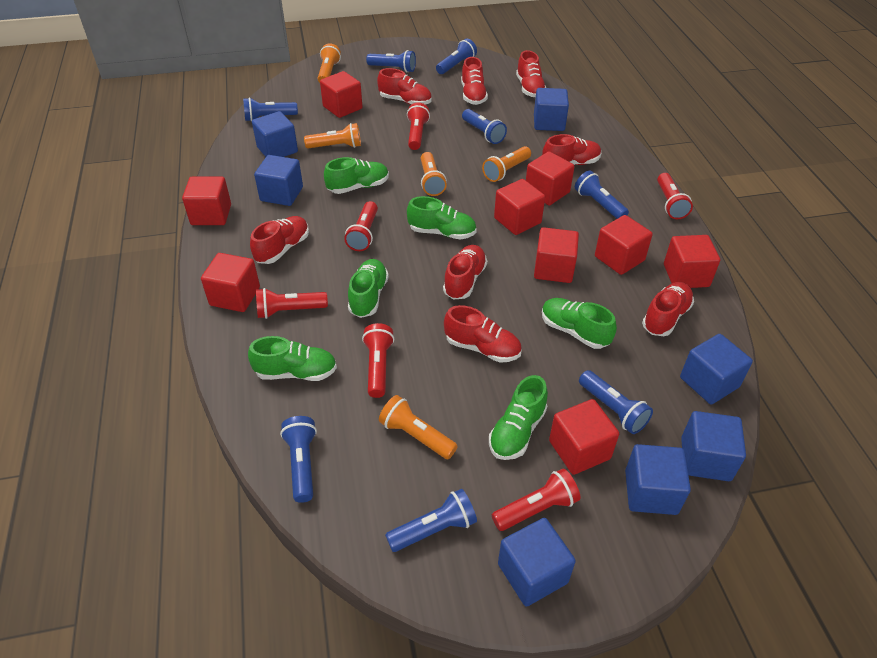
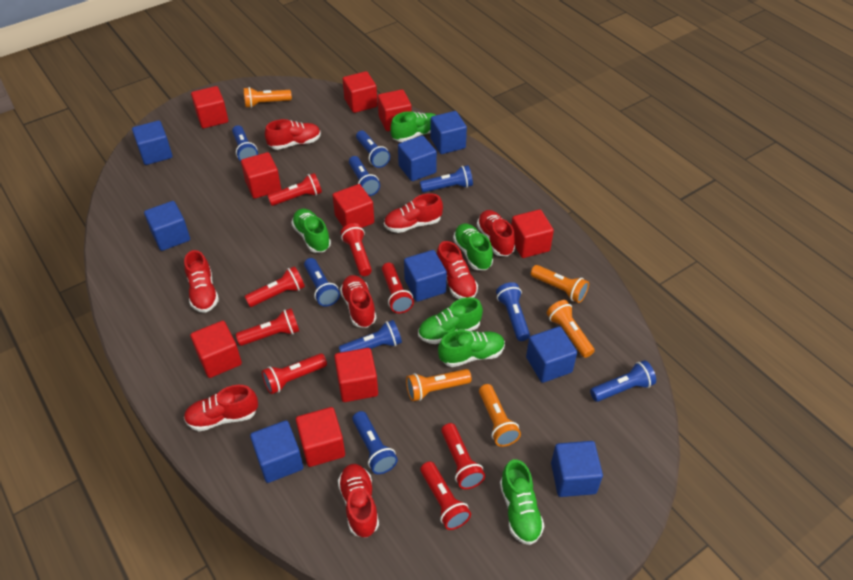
blue cube: 7 -> 8
blue flashlight: 8 -> 9
red flashlight: 6 -> 8

